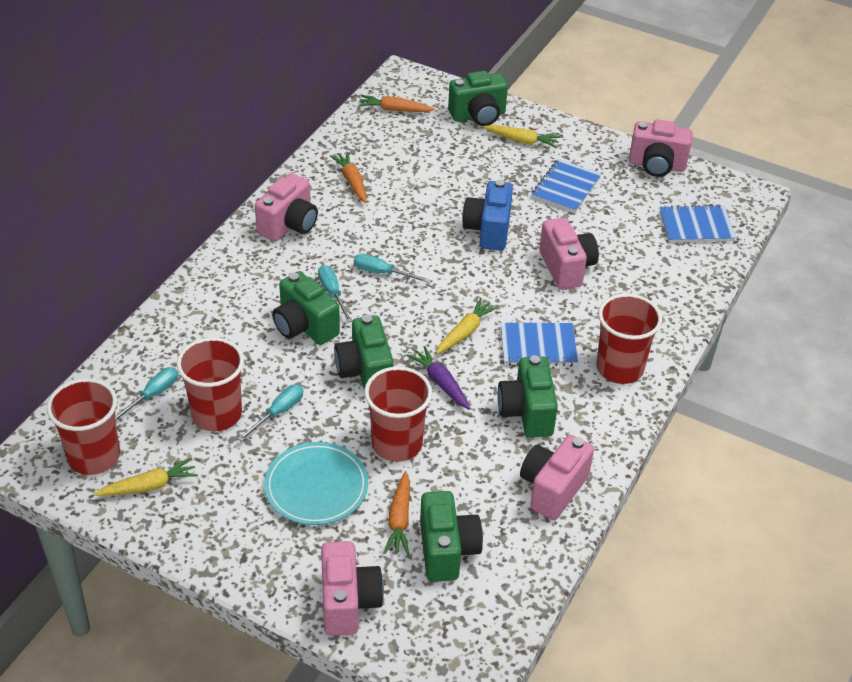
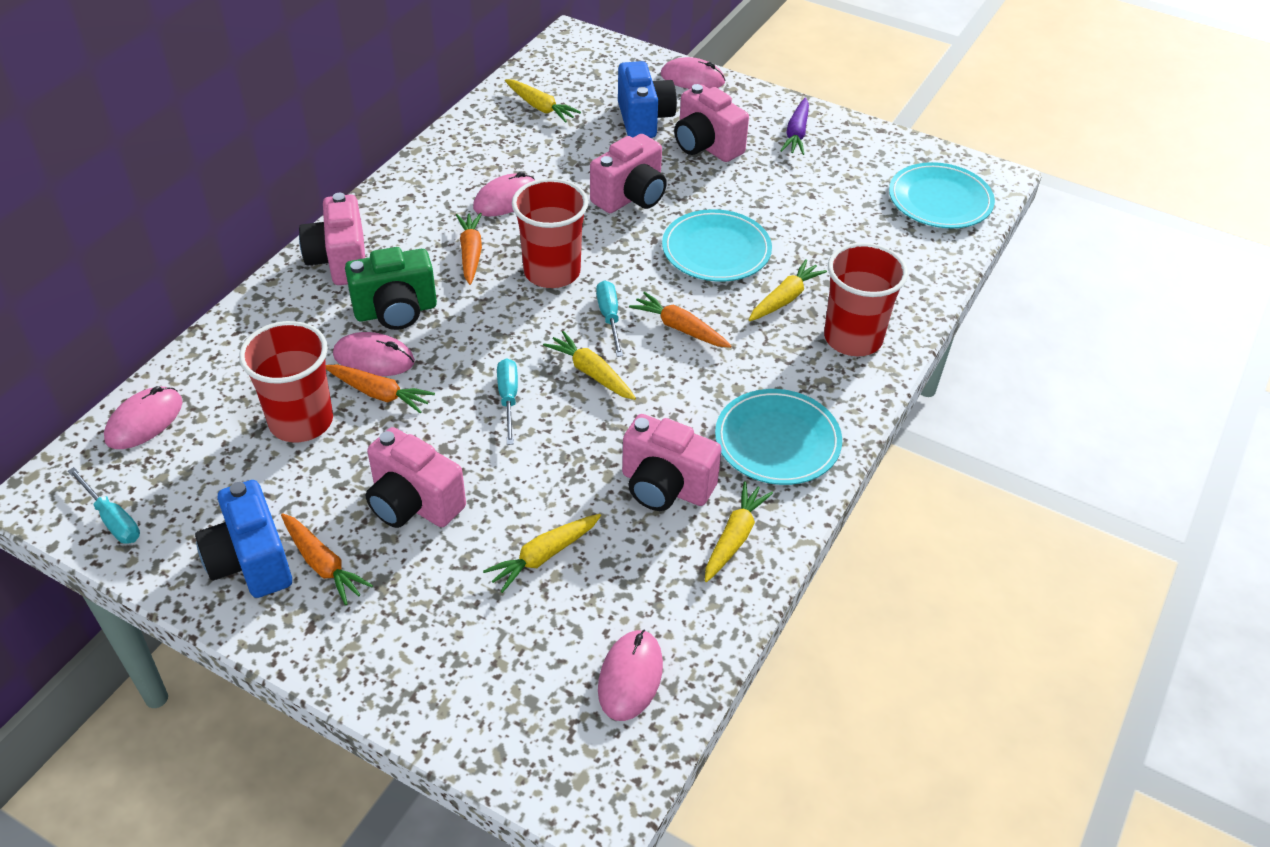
blue camera: 1 -> 2
blue notebook: 3 -> 0
green camera: 5 -> 1
orange carrot: 3 -> 4
pink mouse: 0 -> 5
red cup: 4 -> 3
turquoise plate: 1 -> 3
turquoise screwdriver: 4 -> 3
yellow carrot: 3 -> 5

